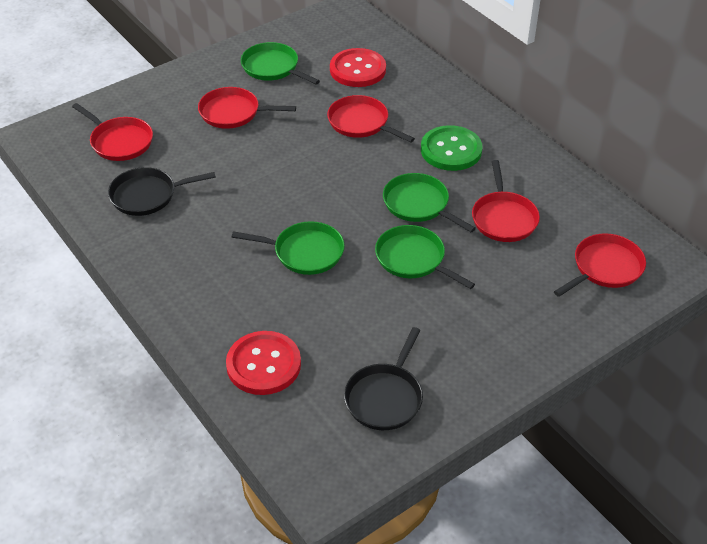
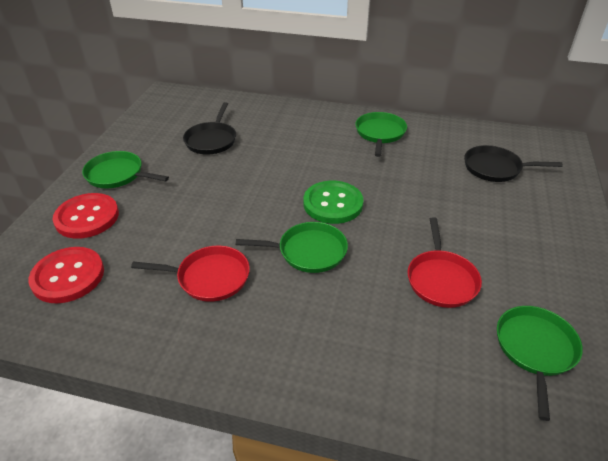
red pan: 5 -> 2

